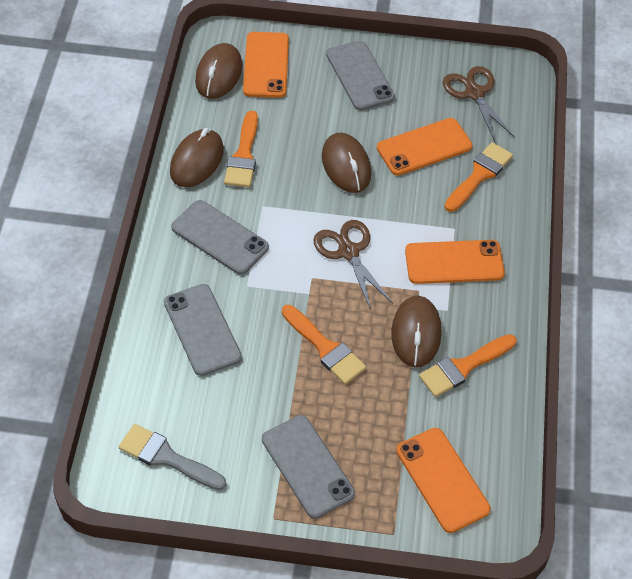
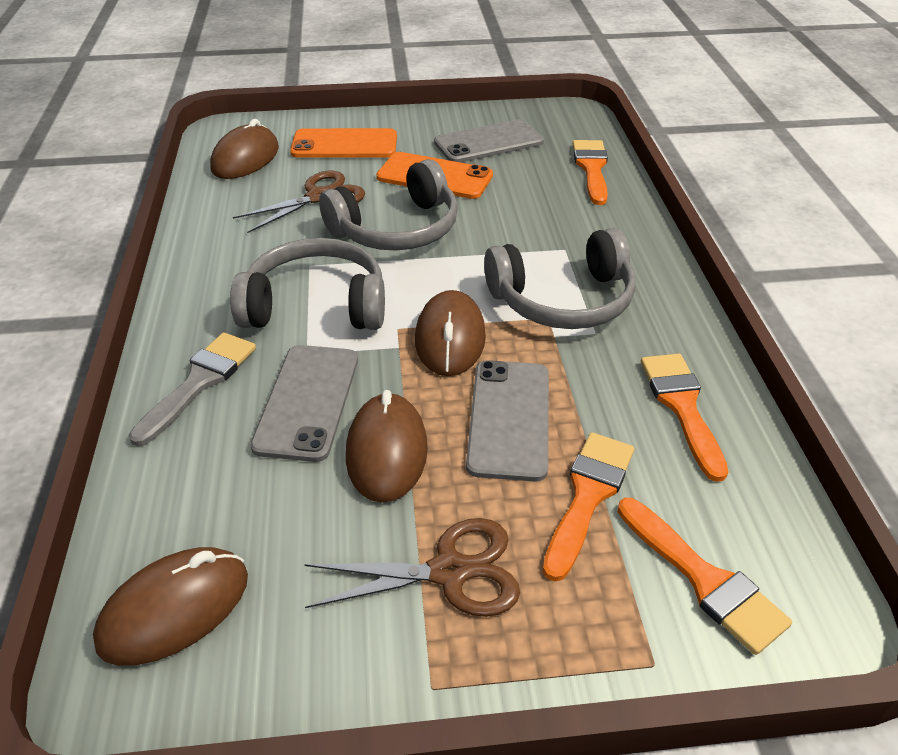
grey headphones: 0 -> 3
grey phone: 4 -> 3
orange phone: 4 -> 2

